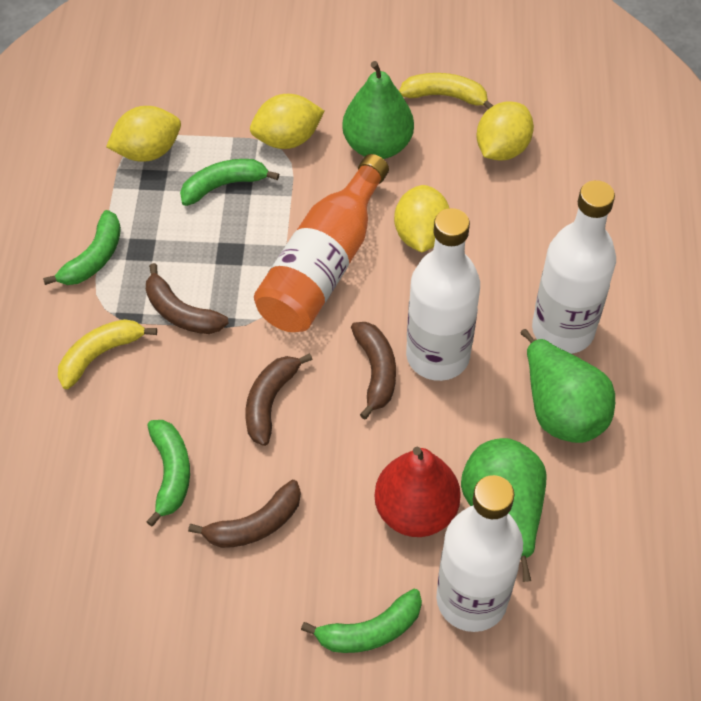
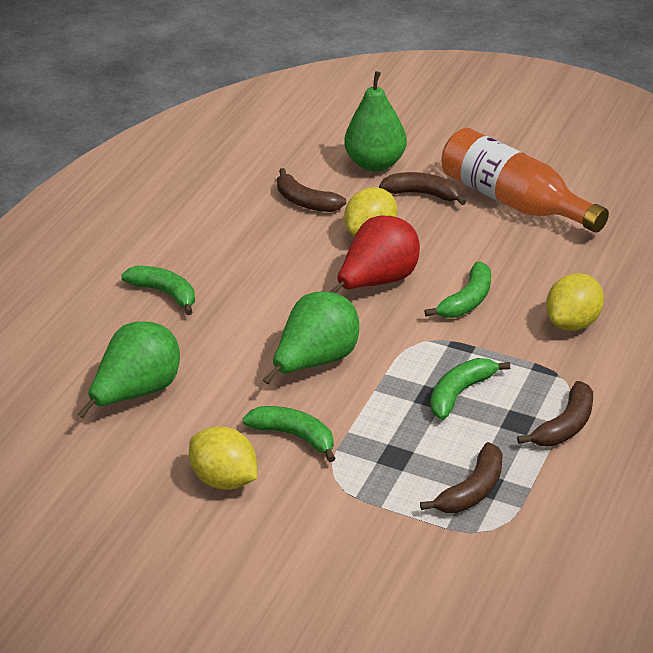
white bottle: 3 -> 0
yellow banana: 2 -> 0
yellow lemon: 4 -> 3

